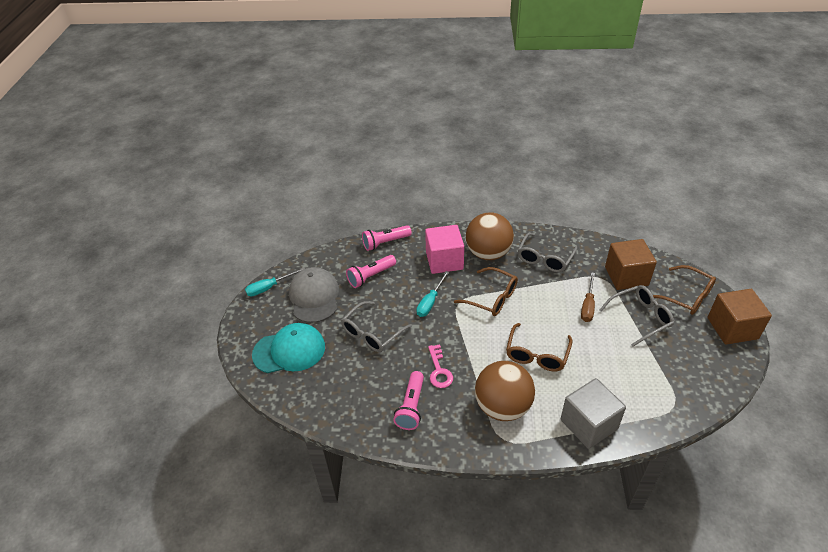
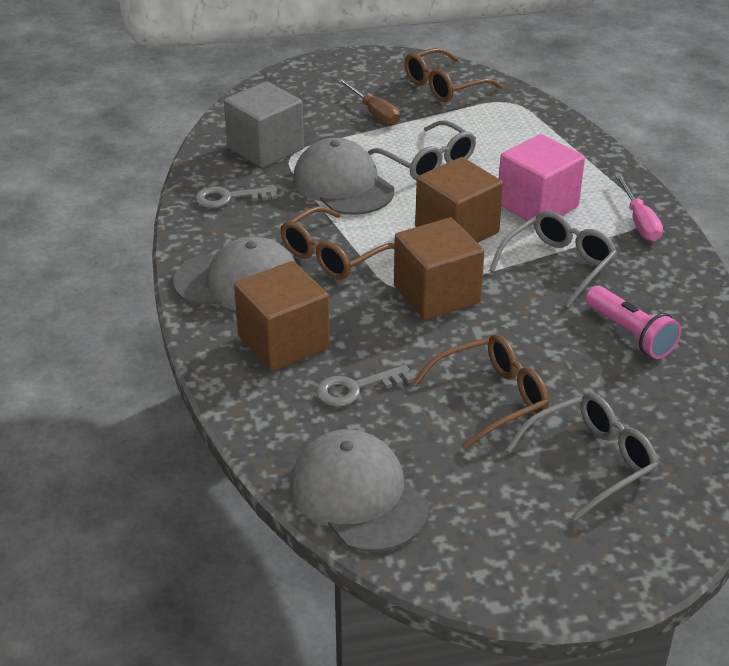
brown ball: 2 -> 0
brown cube: 2 -> 3
grey cap: 1 -> 3
grey key: 0 -> 2
pink flashlight: 3 -> 1
pink key: 1 -> 0
pink screwdriver: 0 -> 1
turquoise cap: 1 -> 0
turquoise screwdriver: 2 -> 0

